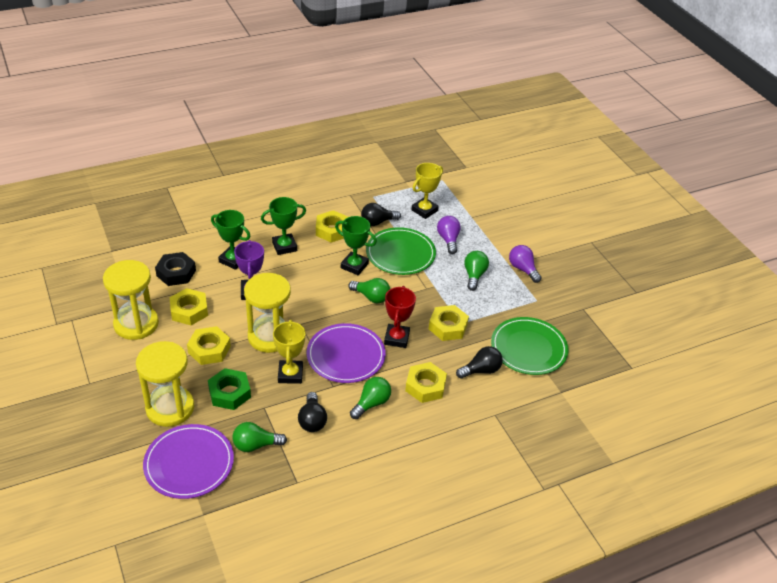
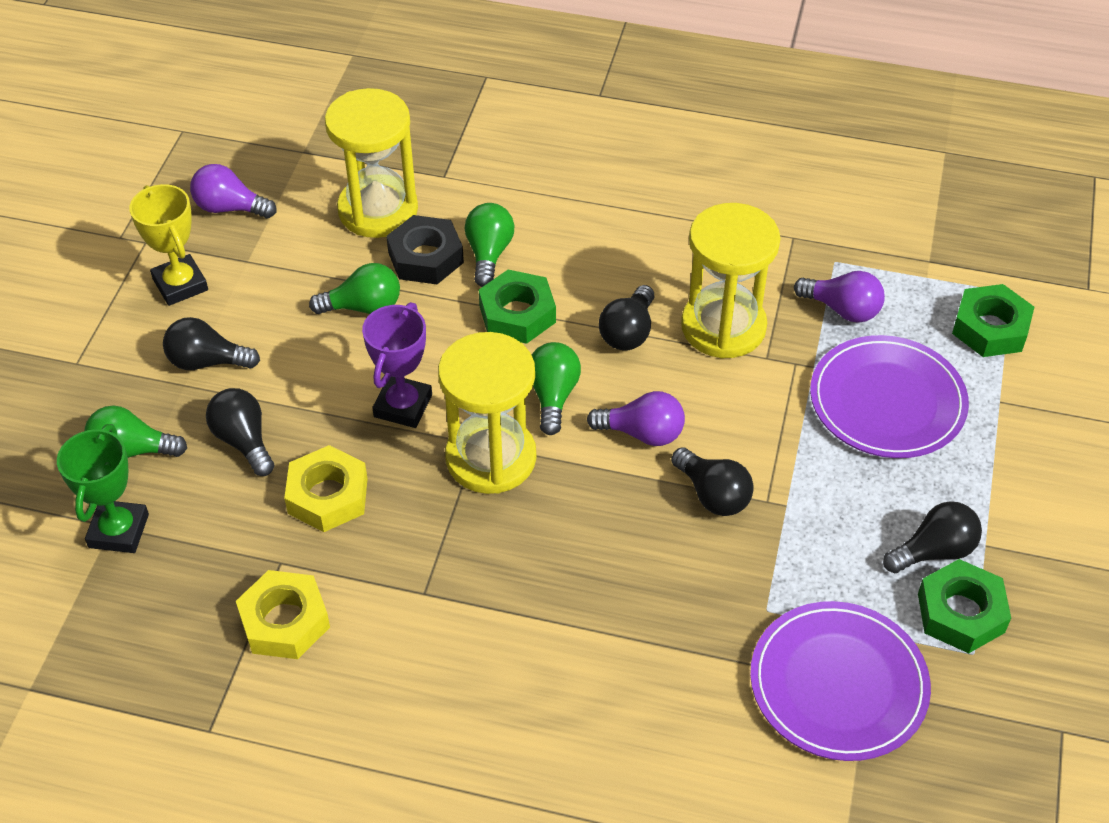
black light bulb: 3 -> 5
green nut: 1 -> 3
green plate: 2 -> 0
green trophy: 3 -> 1
purple light bulb: 2 -> 3
red trophy: 1 -> 0
yellow nut: 5 -> 2
yellow trophy: 2 -> 1

